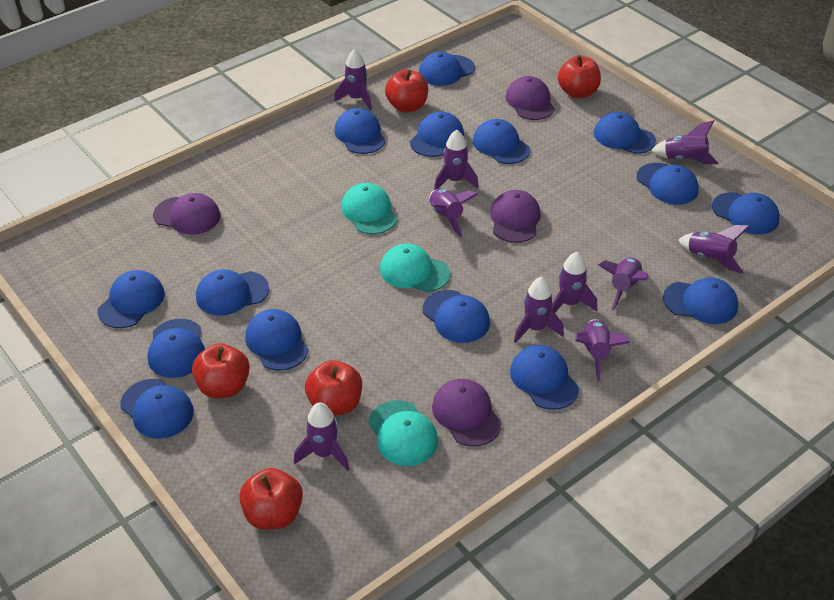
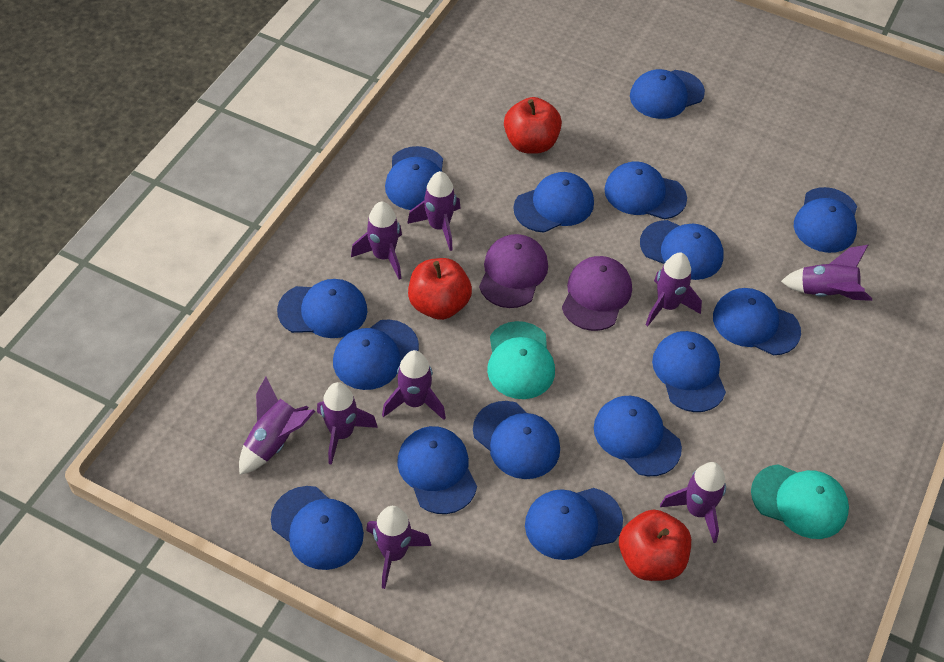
purple cap: 4 -> 2
purple rocket: 10 -> 9
red apple: 5 -> 3
turquoise cap: 3 -> 2

